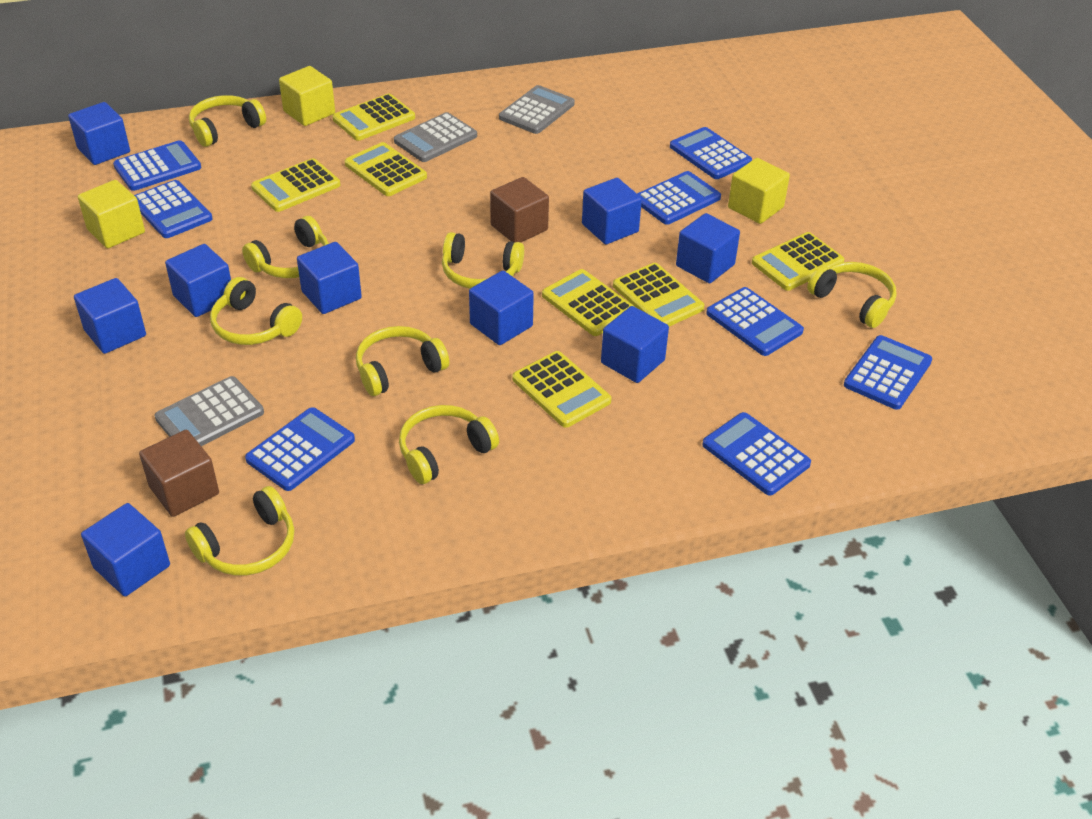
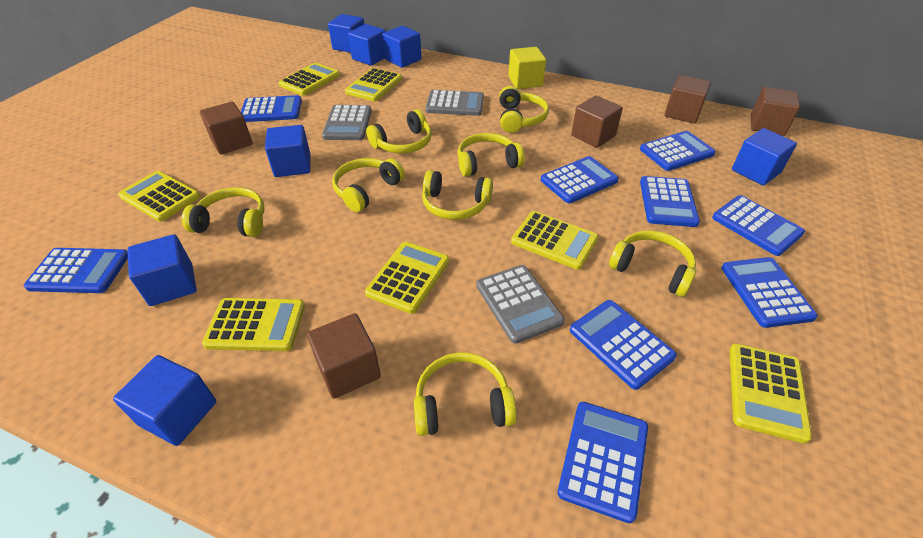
blue calculator: 8 -> 9
blue cube: 9 -> 7
brown cube: 2 -> 5
yellow cube: 3 -> 1

